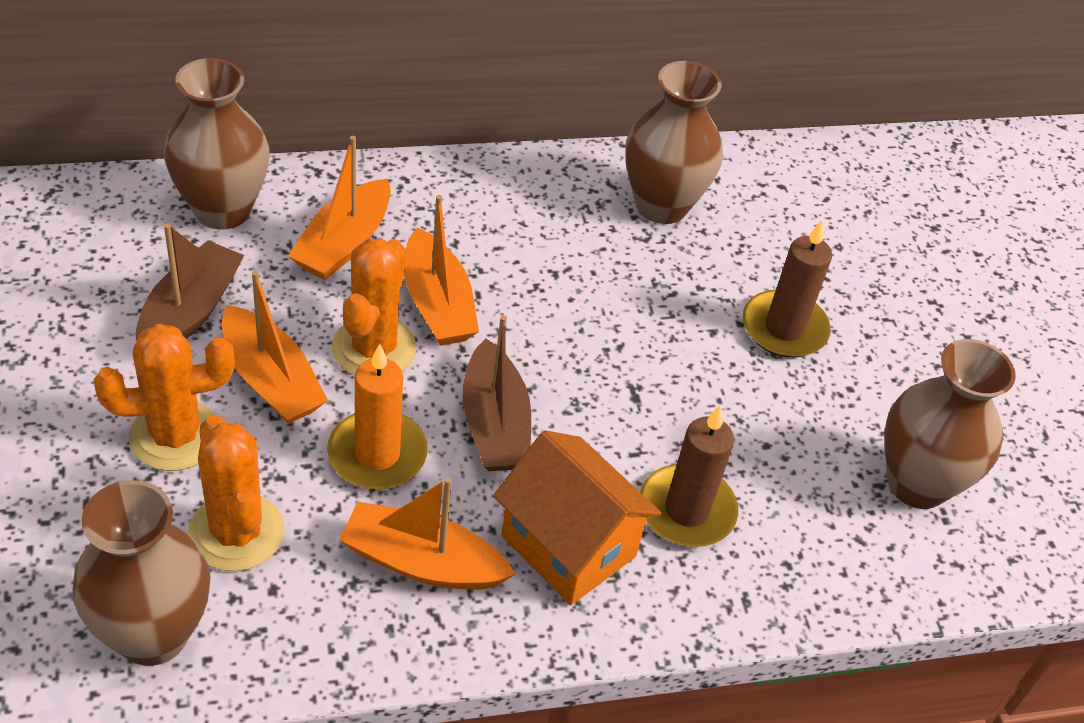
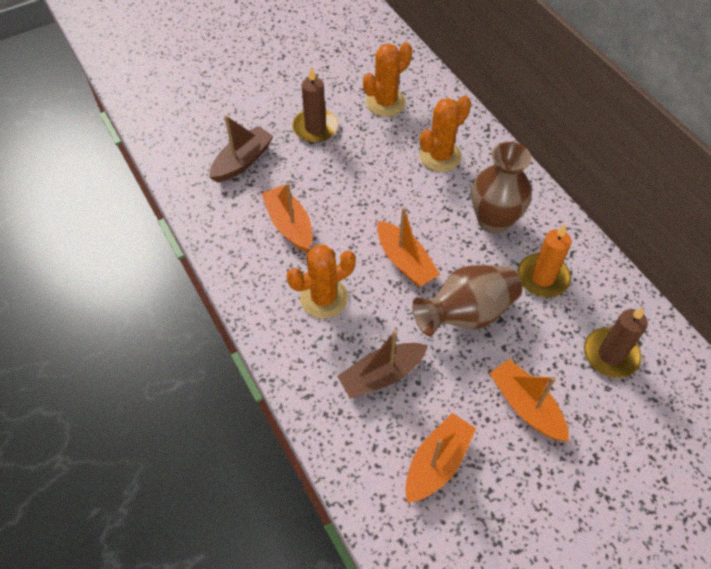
brown vase: 4 -> 2
orange house: 1 -> 0

